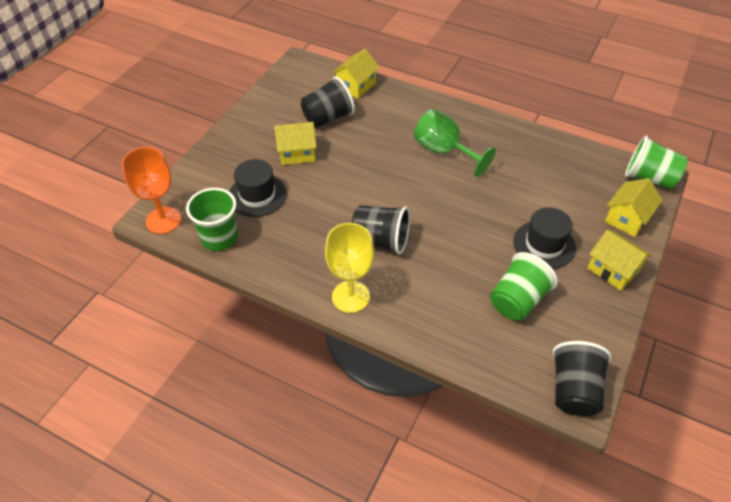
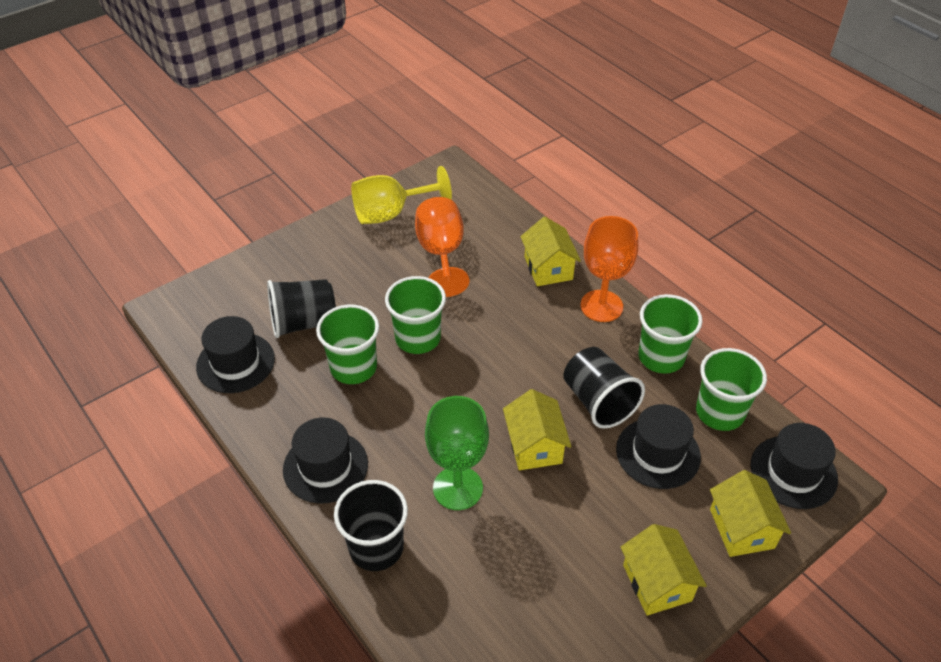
black hat: 2 -> 4
green cup: 3 -> 4
orange goblet: 1 -> 2

